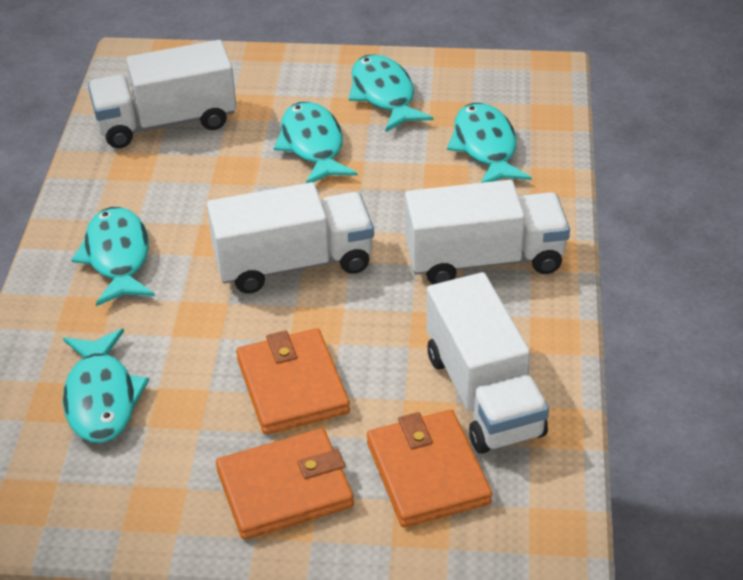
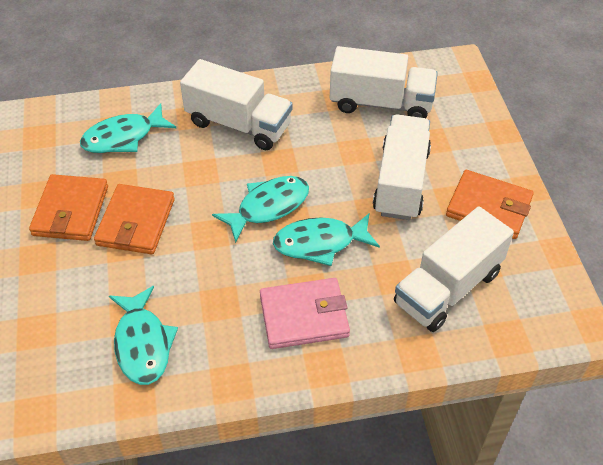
pink wallet: 0 -> 1
turquoise fish: 5 -> 4

